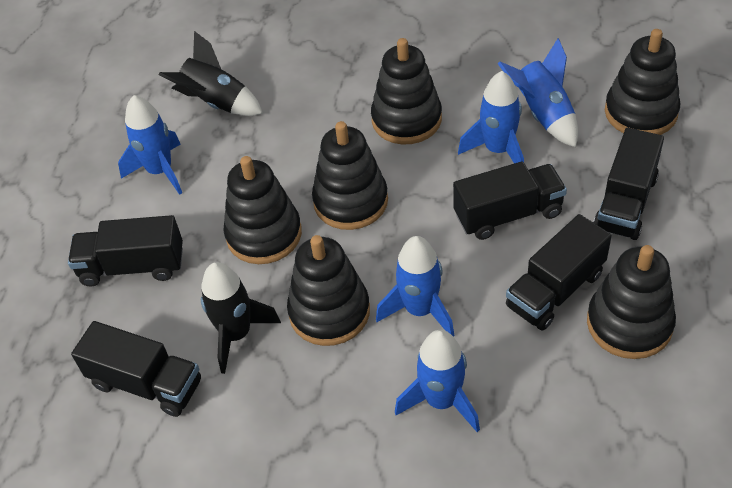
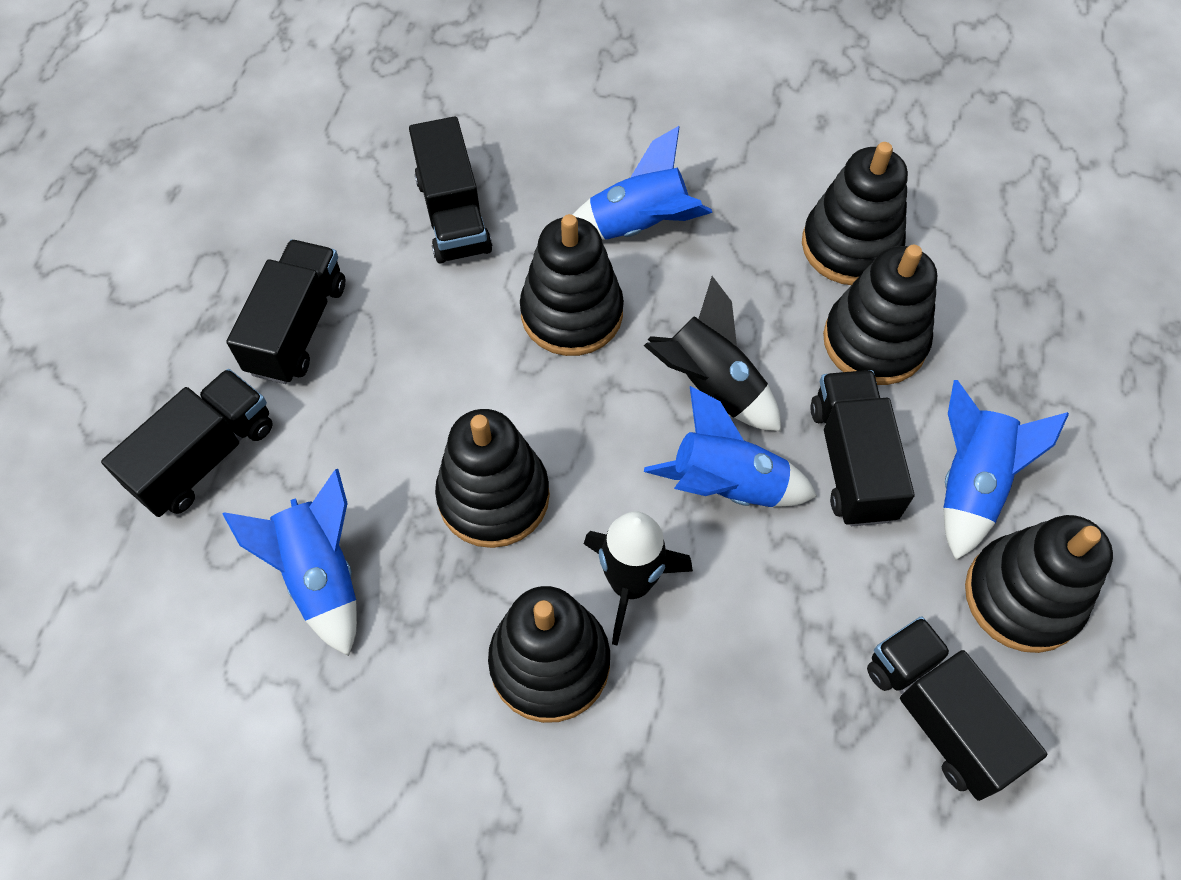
blue rocket: 5 -> 4

